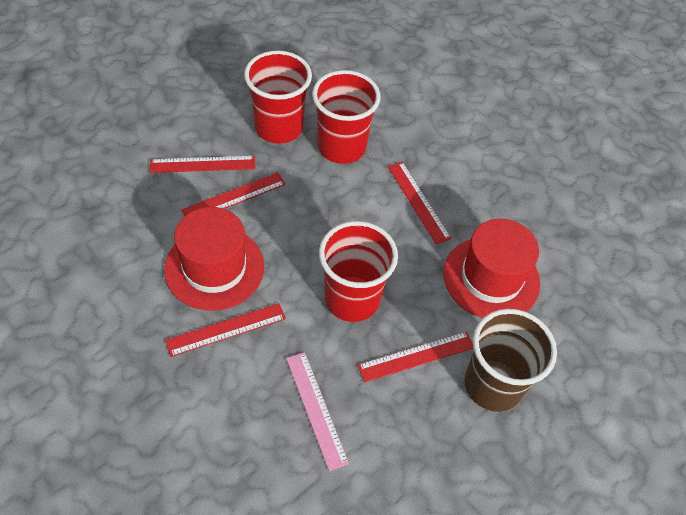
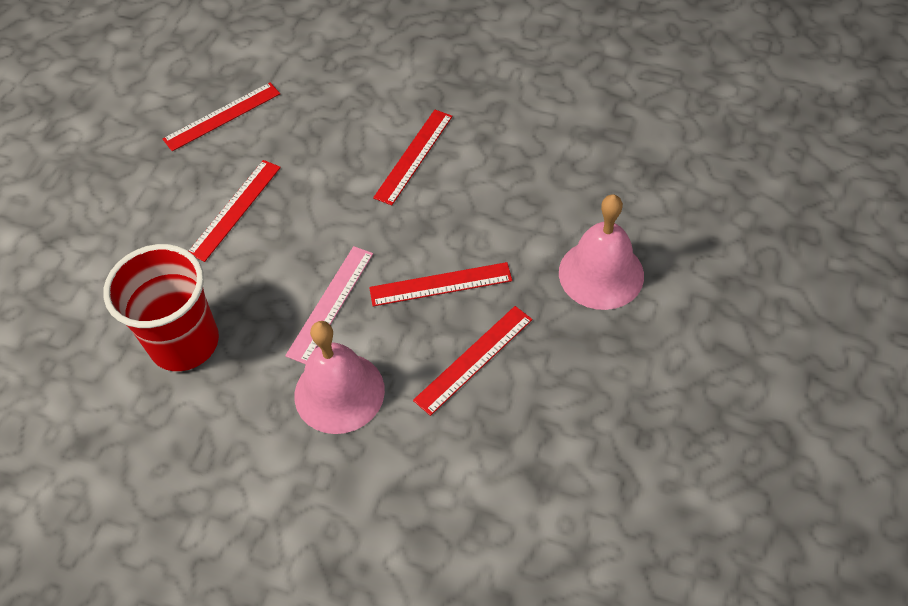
brown cup: 1 -> 0
pink bell: 0 -> 2
red cup: 3 -> 1
red hat: 2 -> 0

